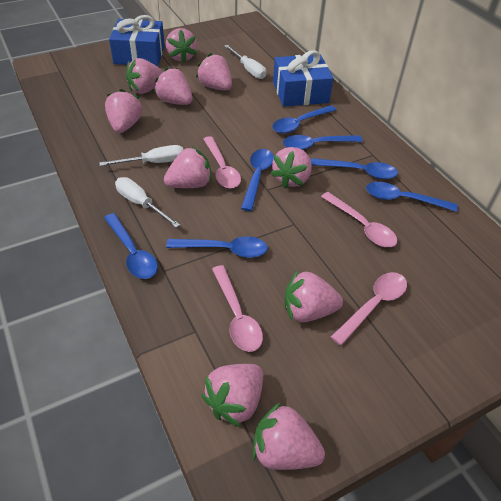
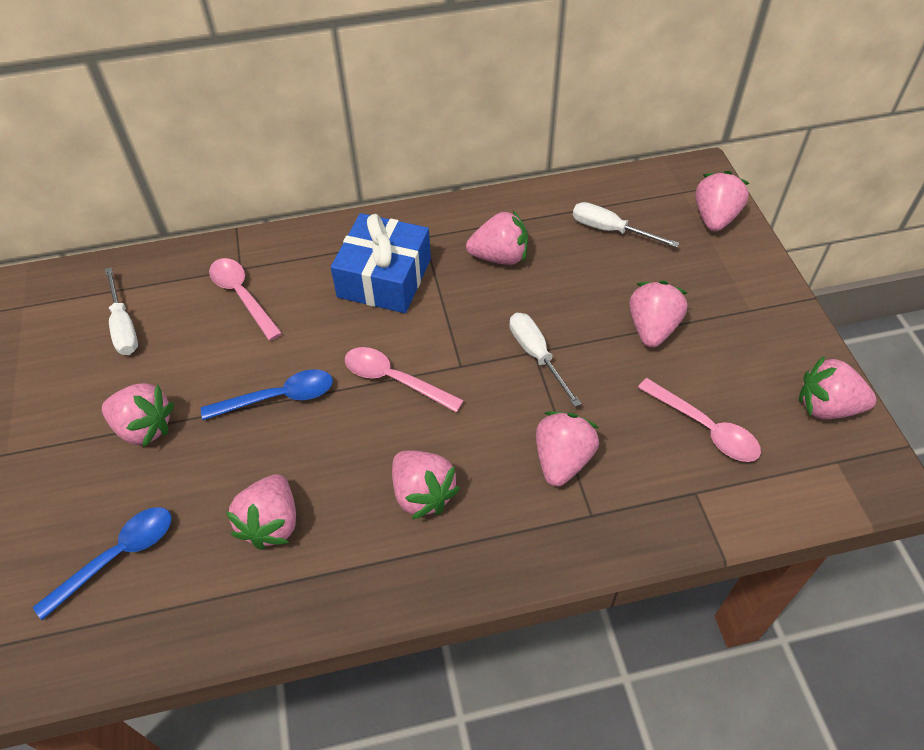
blue gift: 2 -> 1
blue spoon: 7 -> 2
pink spoon: 4 -> 3
pink strawberry: 10 -> 8

